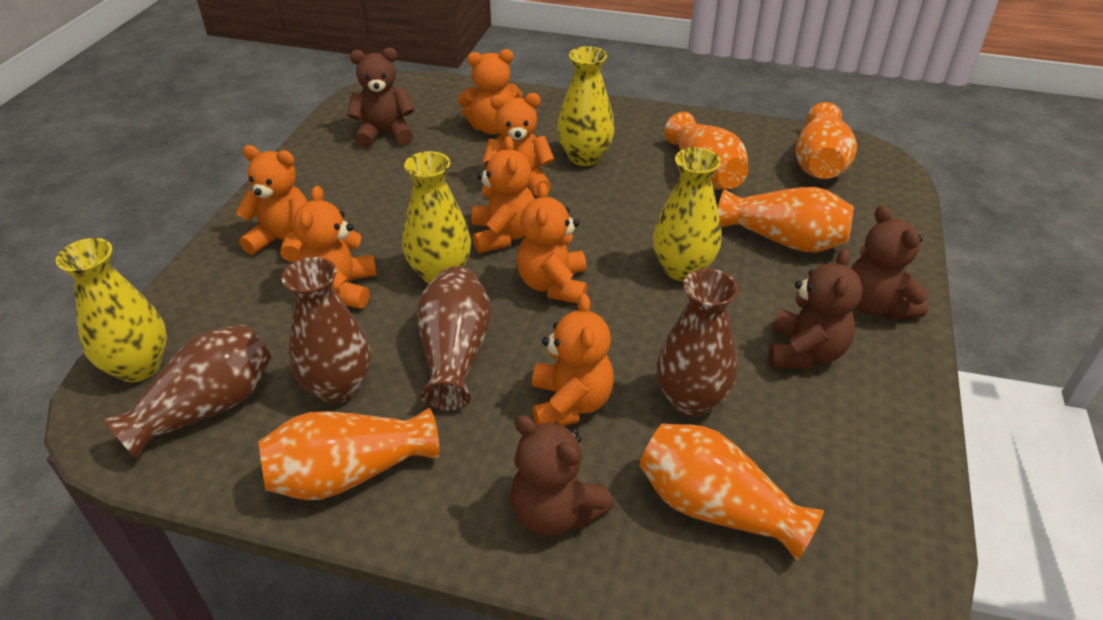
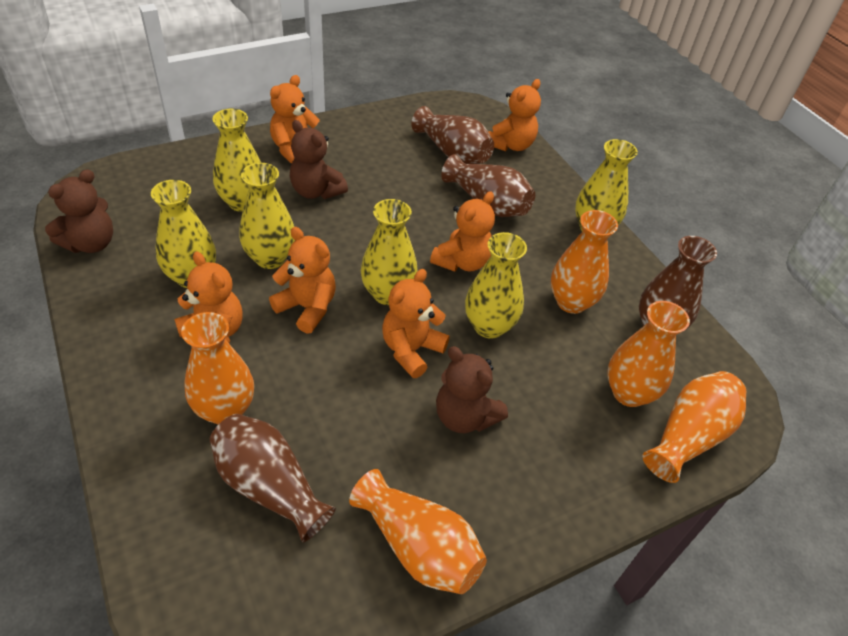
brown teddy bear: 4 -> 3
orange teddy bear: 7 -> 6
yellow vase: 4 -> 6

